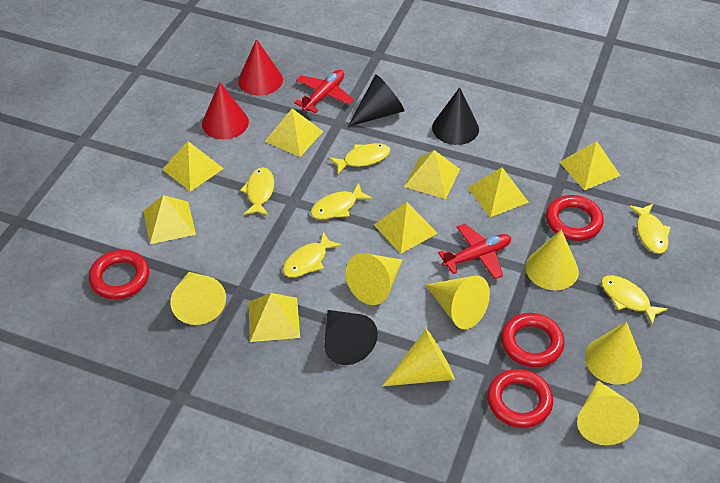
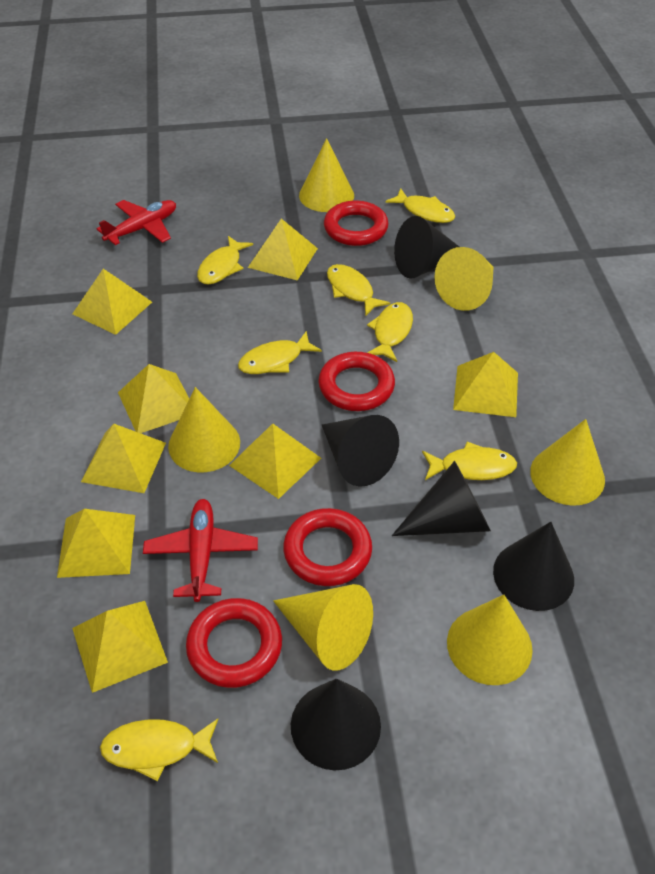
black cone: 3 -> 5
red cone: 2 -> 0
yellow cone: 7 -> 6
yellow fish: 6 -> 7

